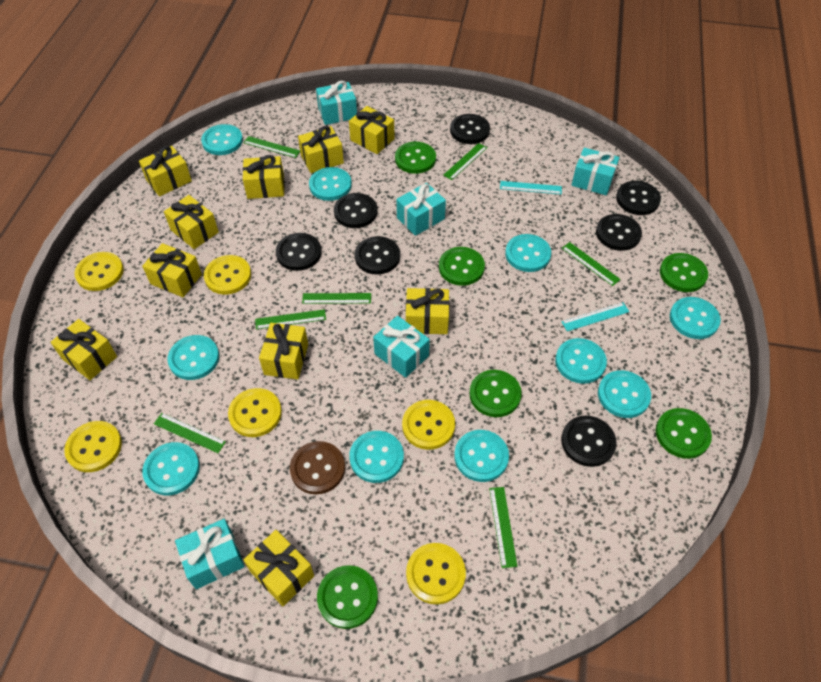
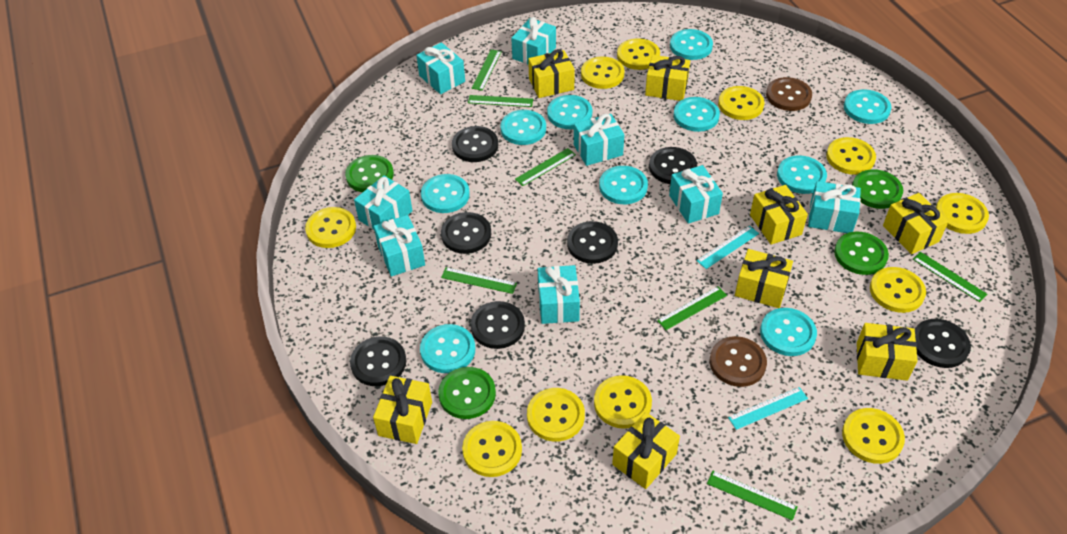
brown button: 1 -> 2
green button: 6 -> 4
turquoise gift: 5 -> 8
yellow button: 6 -> 11
yellow gift: 10 -> 8

